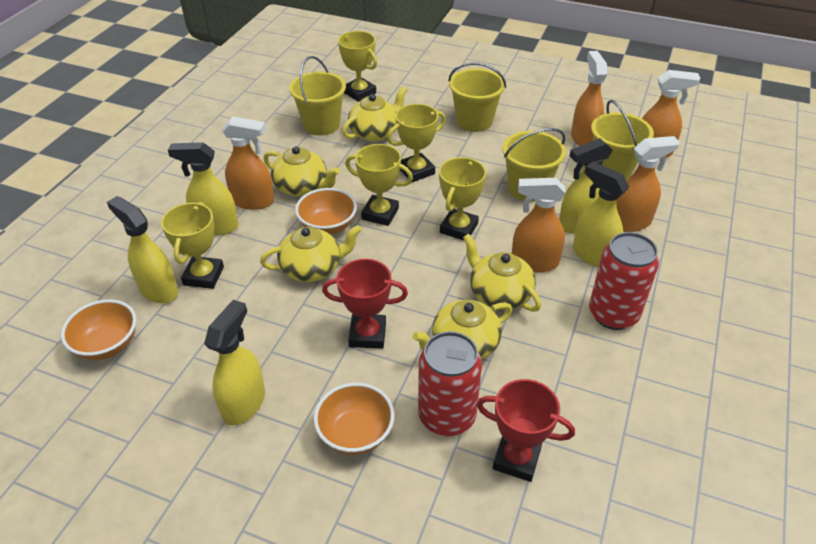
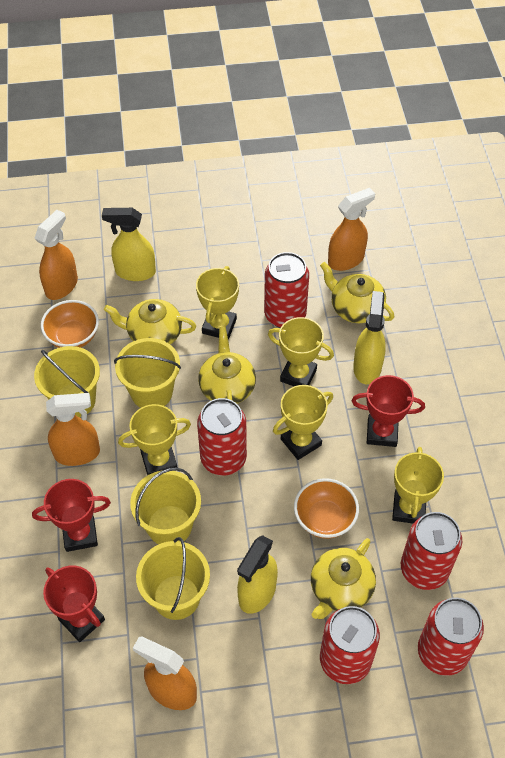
orange bowl: 3 -> 2
orange spray bottle: 5 -> 4
red can: 2 -> 5
red trophy: 2 -> 3
yellow spray bottle: 5 -> 3
yellow teapot: 5 -> 4

